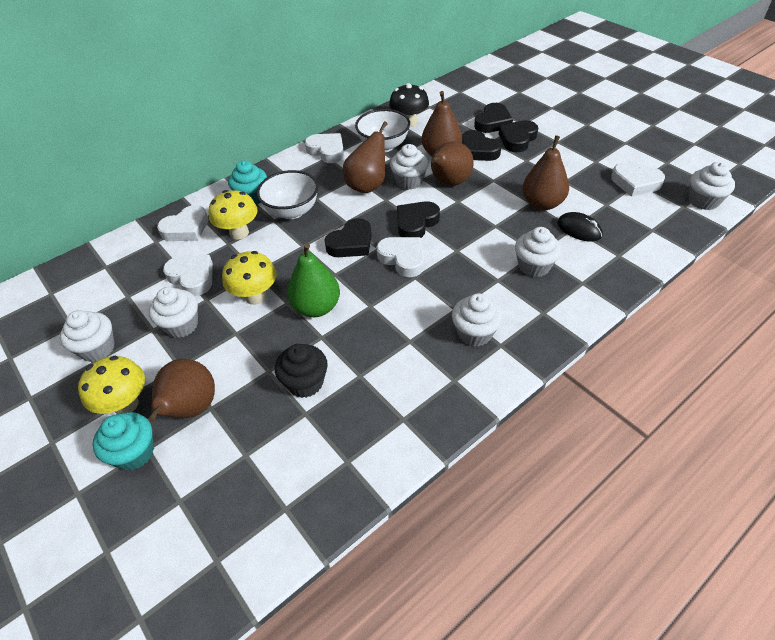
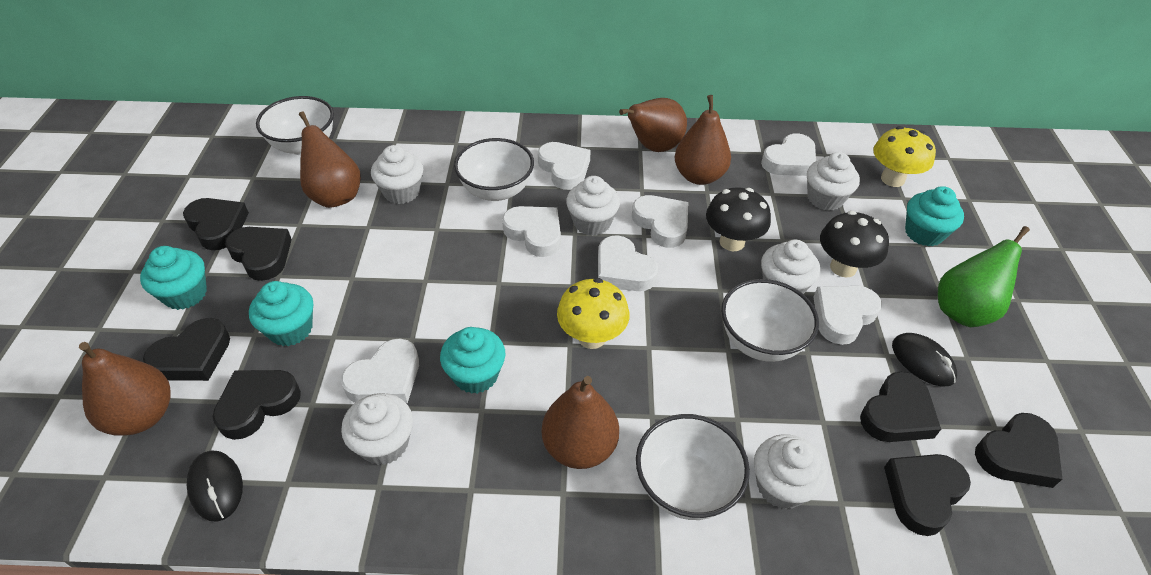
black cupcake: 1 -> 0
black heart: 5 -> 7
black mouse: 1 -> 2
black mushroom: 1 -> 2
turquoise cupcake: 2 -> 4
white bowl: 2 -> 4
white heart: 5 -> 7
yellow mushroom: 3 -> 2

